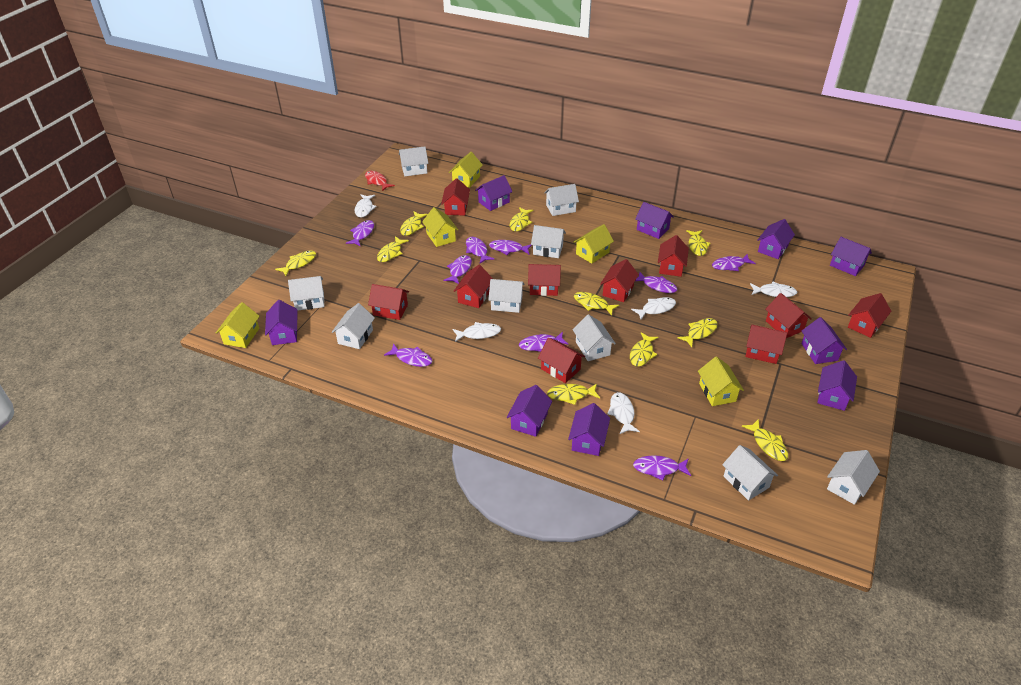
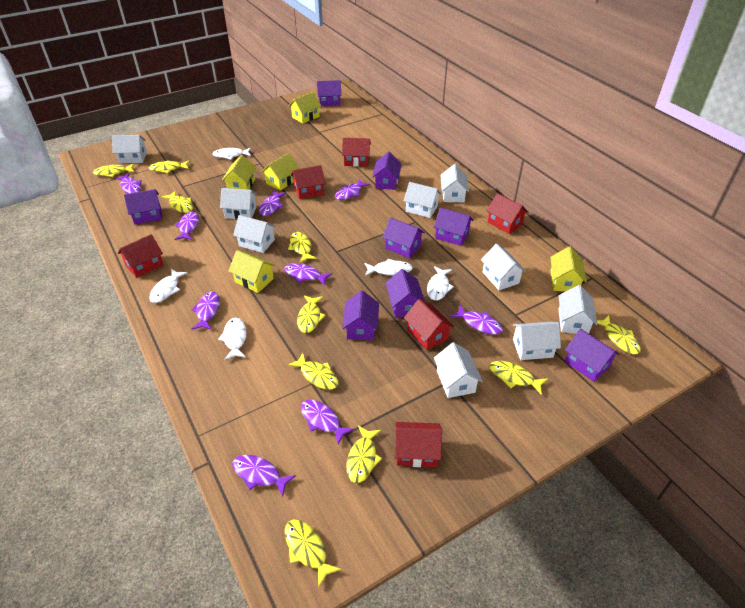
purple house: 9 -> 8
red fish: 1 -> 0
red house: 10 -> 6

